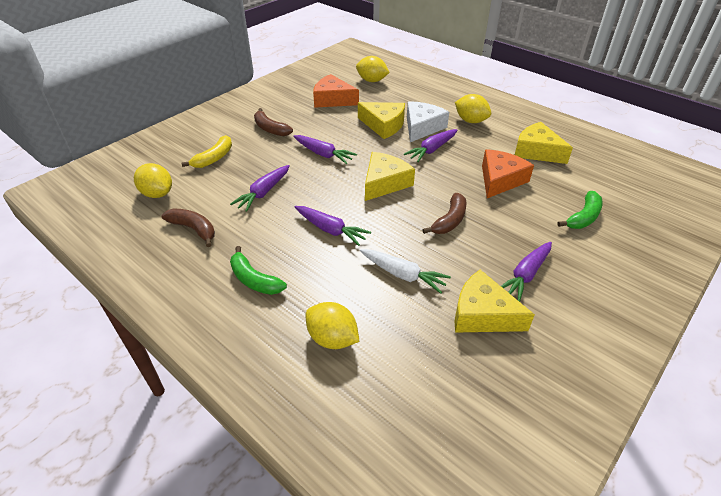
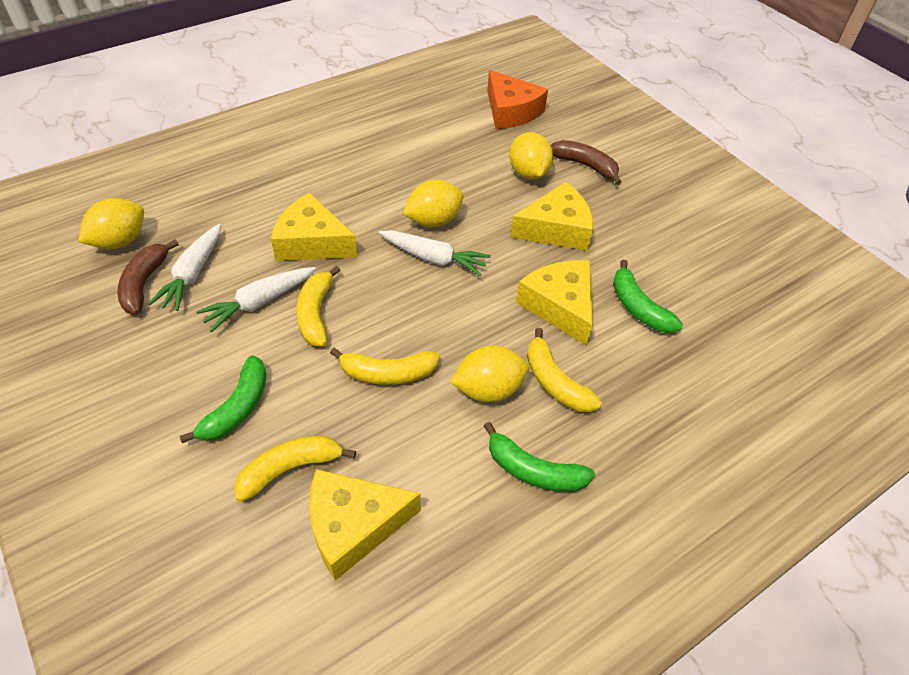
brown banana: 3 -> 2
green banana: 2 -> 3
orange cheese: 2 -> 1
purple carrot: 5 -> 0
white carrot: 1 -> 3
white cheese: 1 -> 0
yellow banana: 1 -> 4

